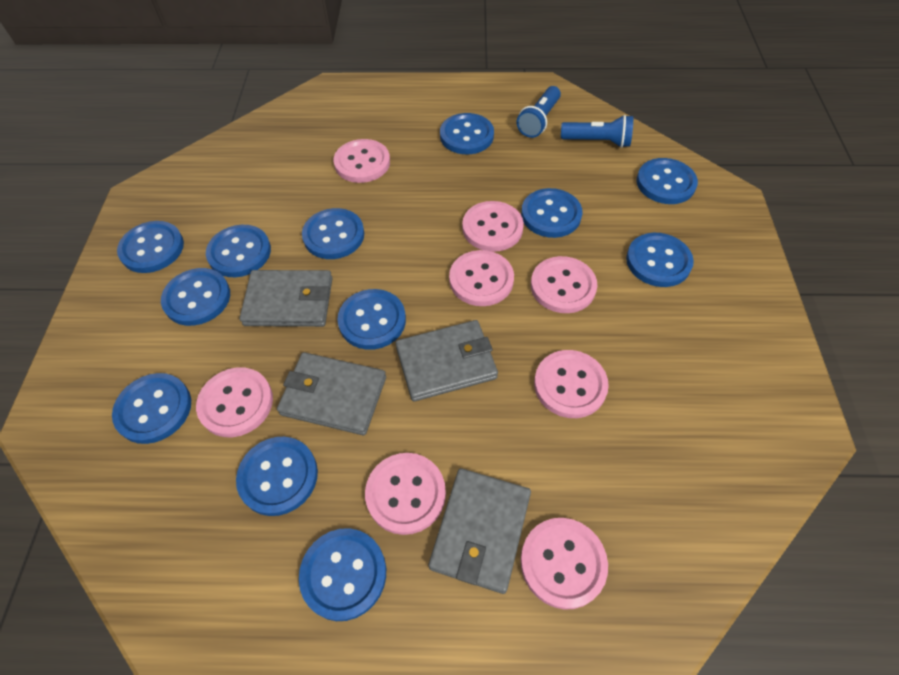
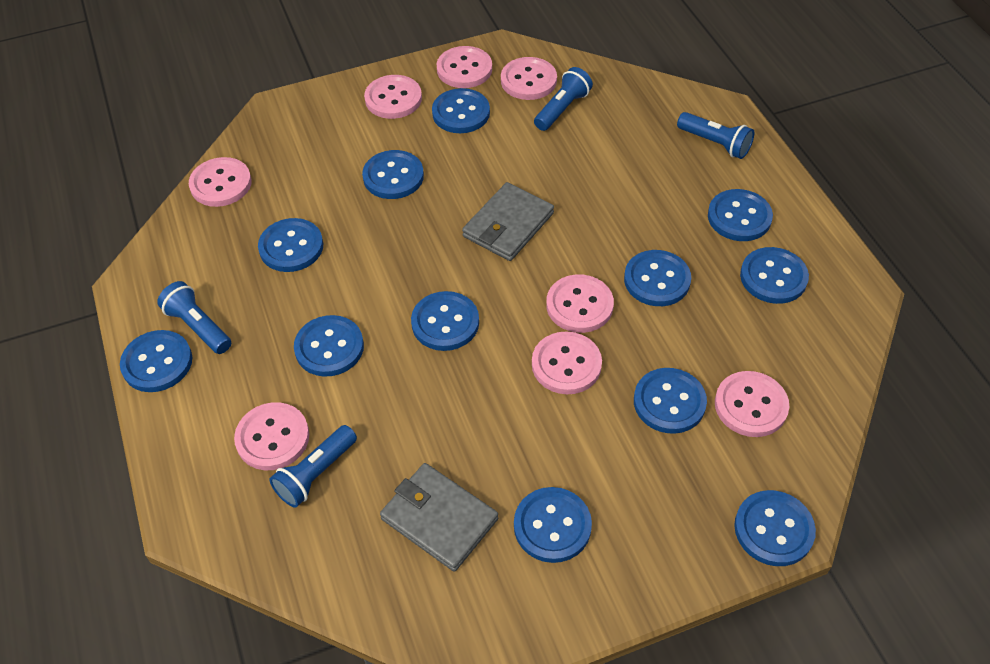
blue flashlight: 2 -> 4
grey wallet: 4 -> 2

